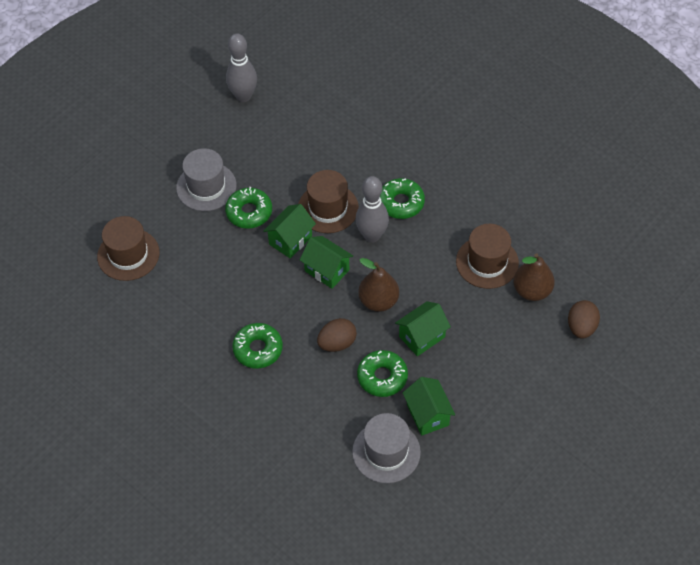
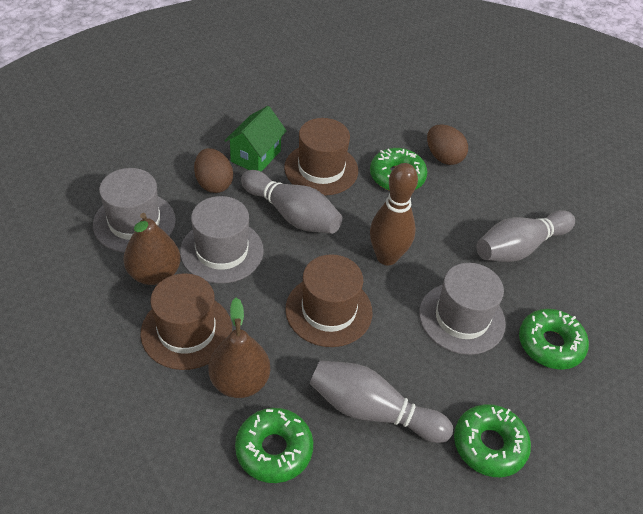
brown bowling pin: 0 -> 1
green house: 4 -> 1
grey bowling pin: 2 -> 3
grey hat: 2 -> 3

